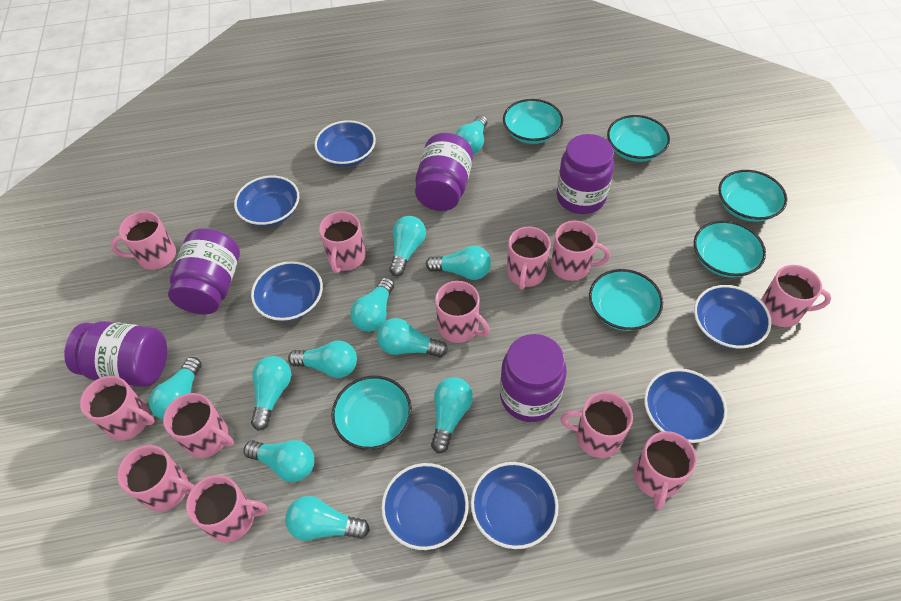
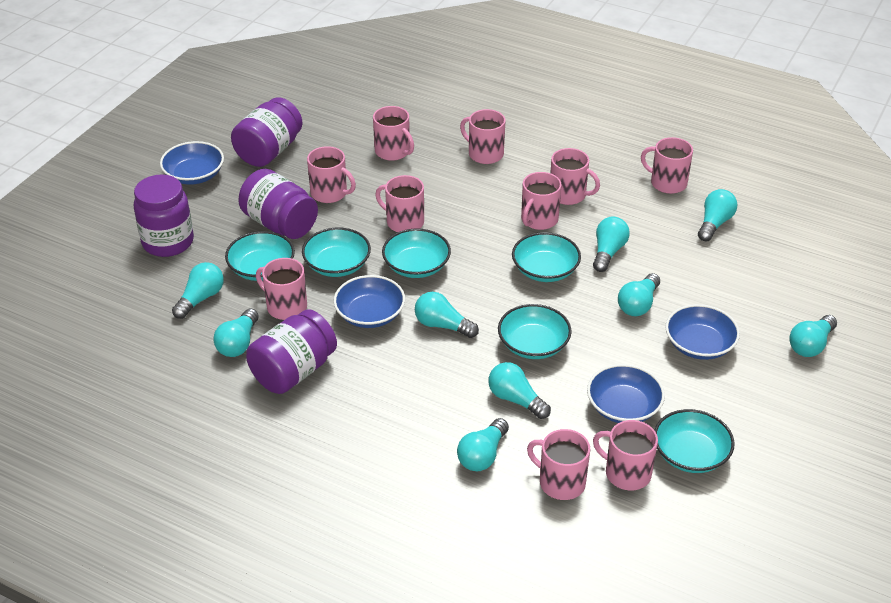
blue bowl: 7 -> 4
pink mug: 12 -> 10
purple jar: 5 -> 4
turquoise light bulb: 11 -> 9

